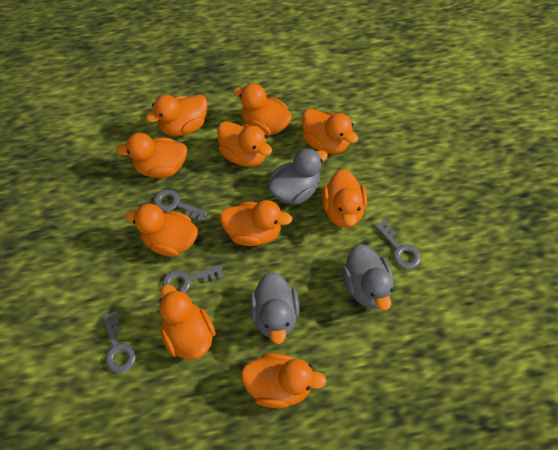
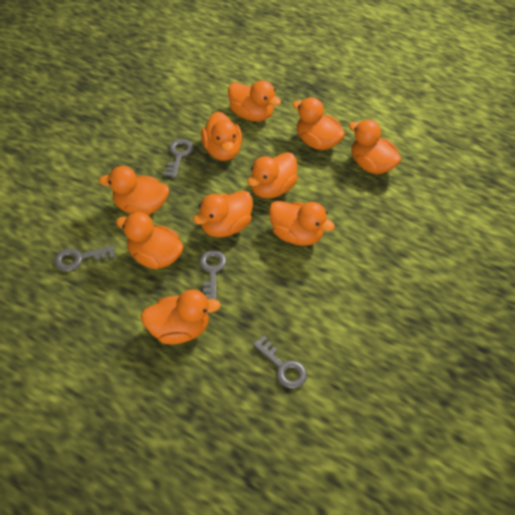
grey duck: 3 -> 0

